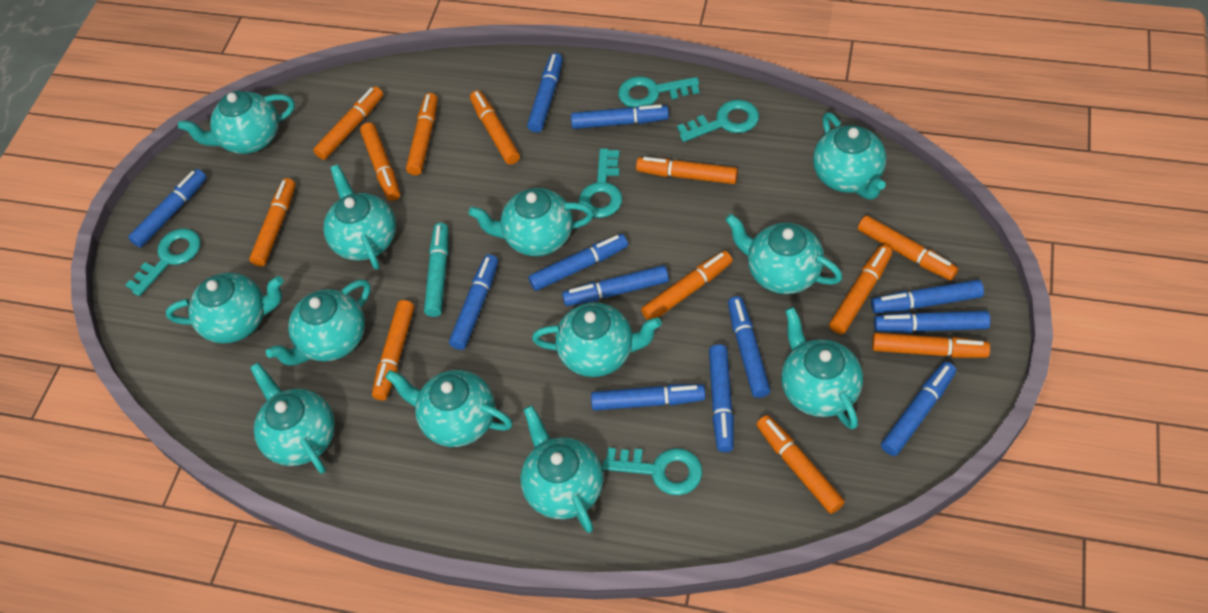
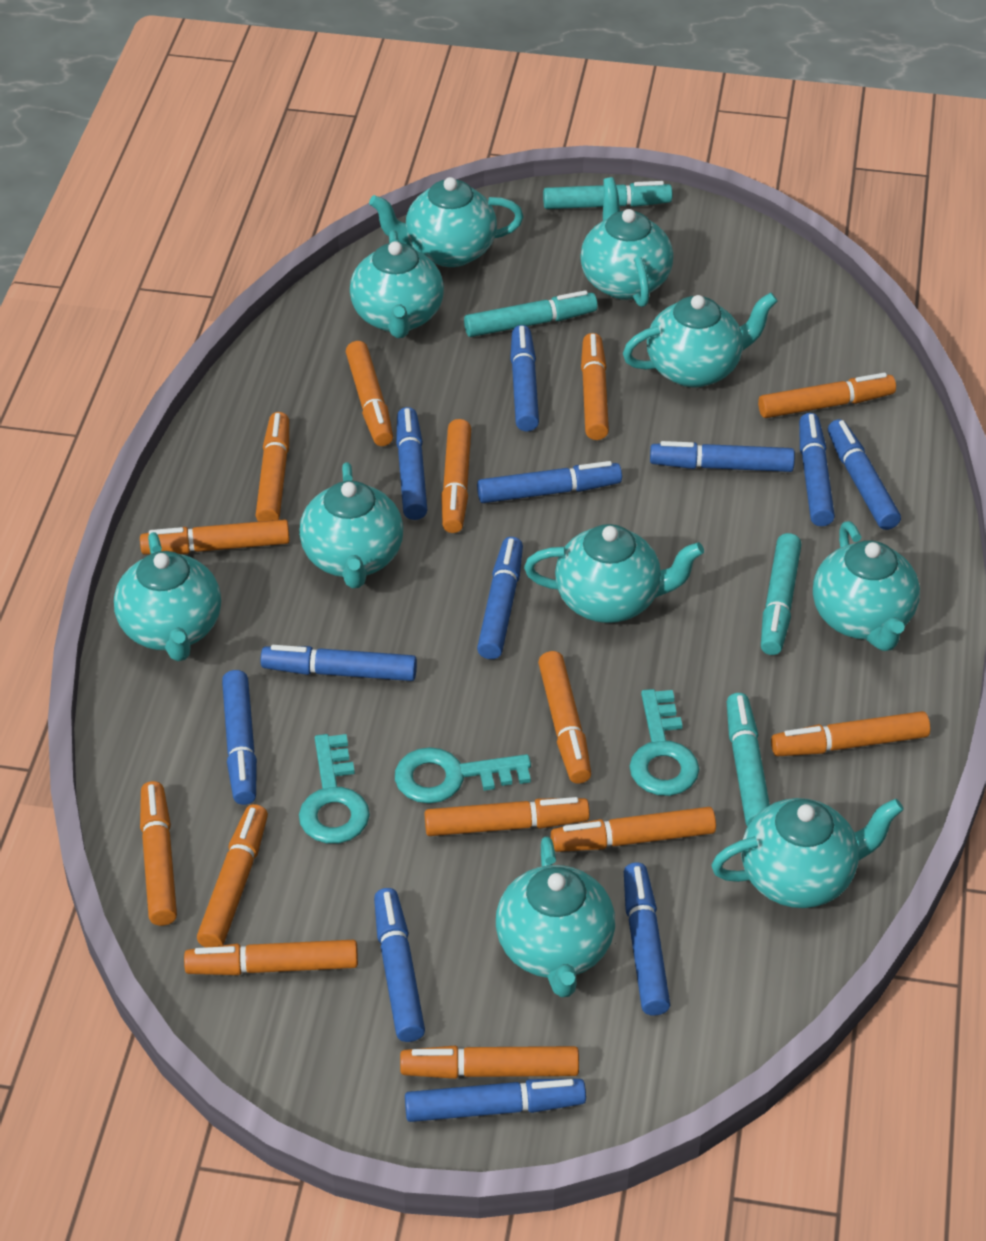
orange marker: 12 -> 14
turquoise key: 5 -> 3
turquoise marker: 1 -> 4
turquoise teapot: 12 -> 10

